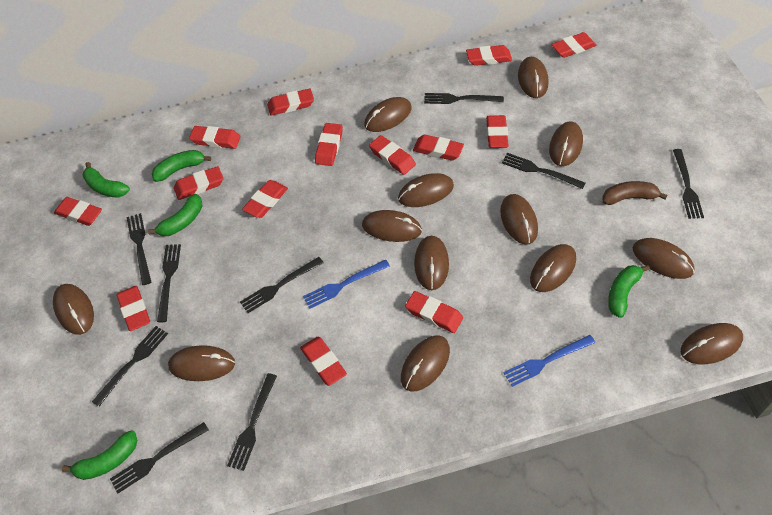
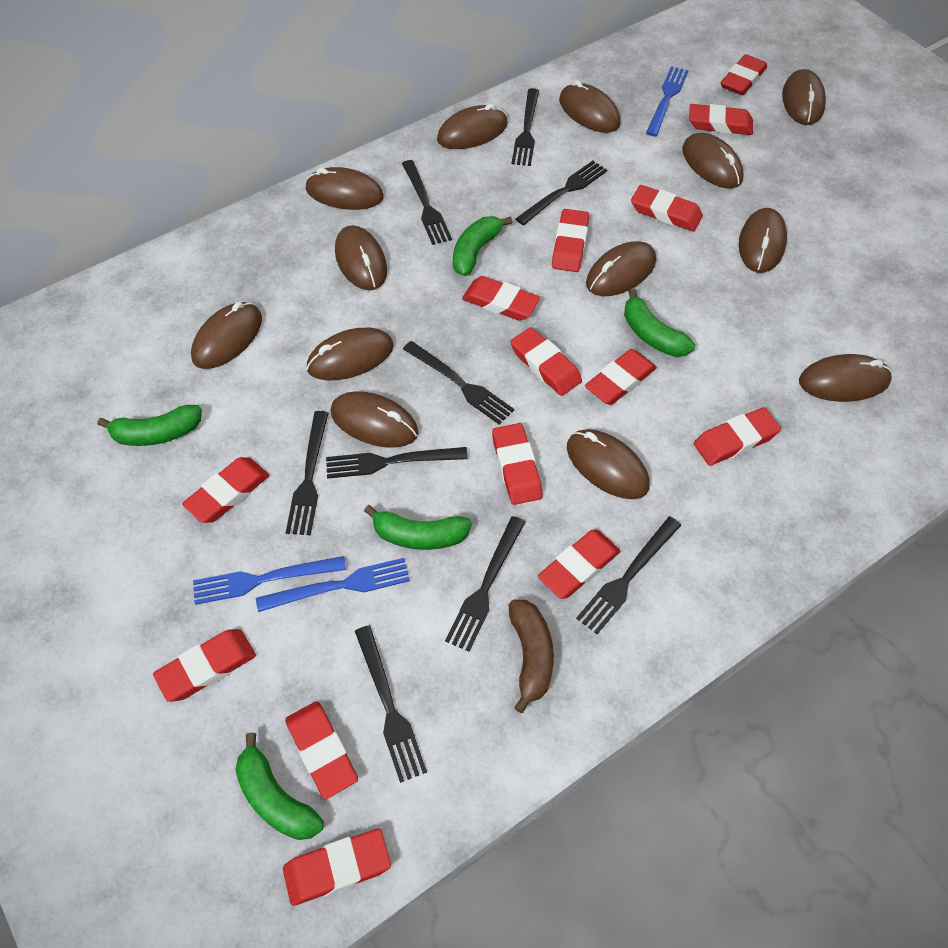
blue fork: 2 -> 3

